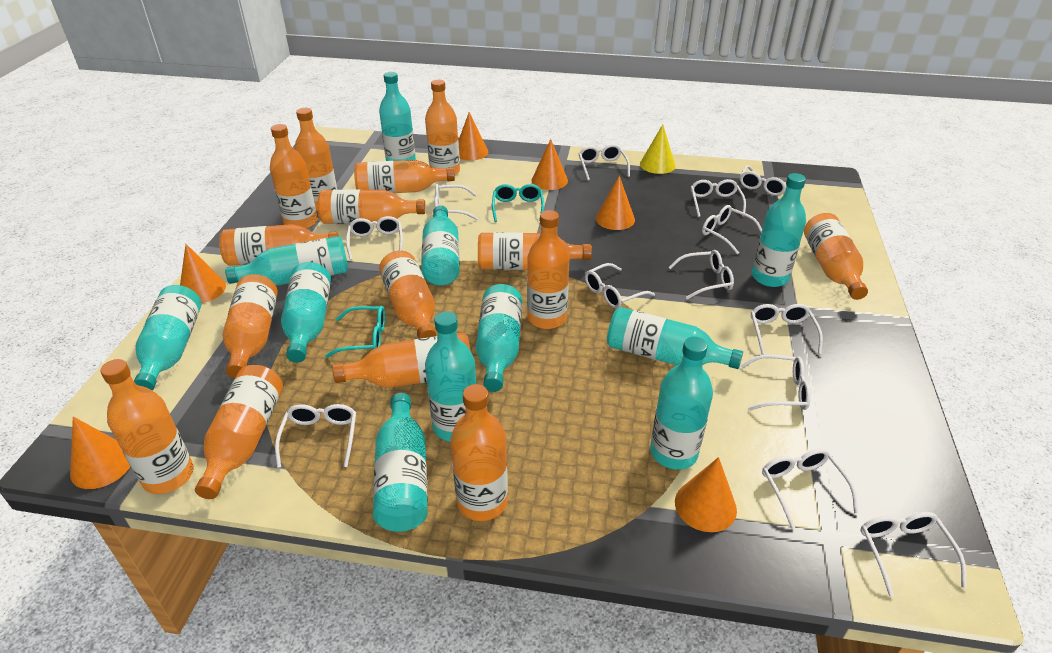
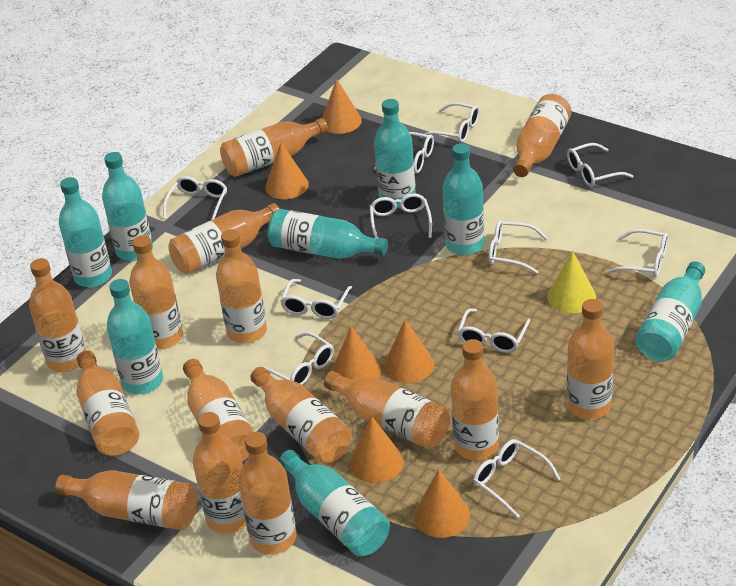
turquoise bottle: 11 -> 8
turquoise glasses: 2 -> 0
white glasses: 13 -> 11

